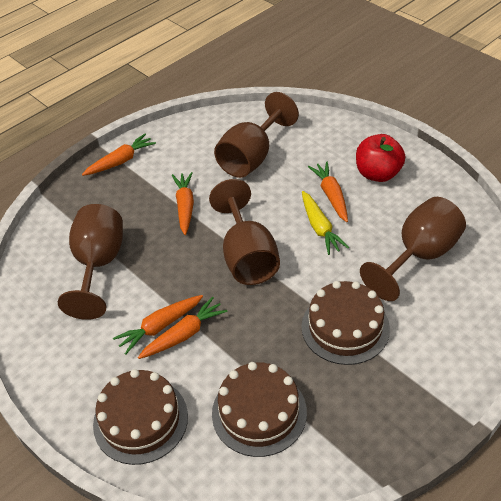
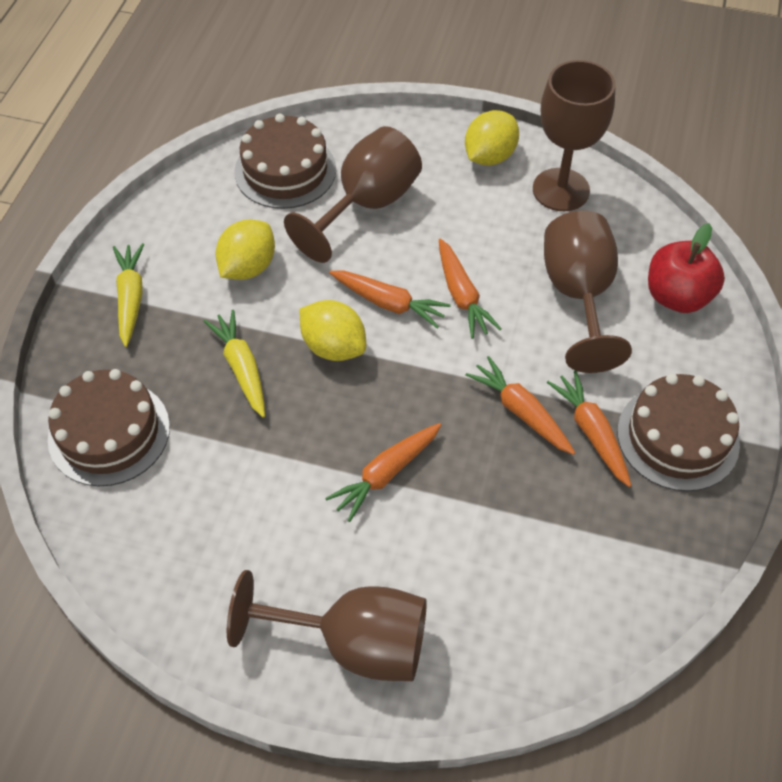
yellow carrot: 1 -> 2
yellow lemon: 0 -> 3

